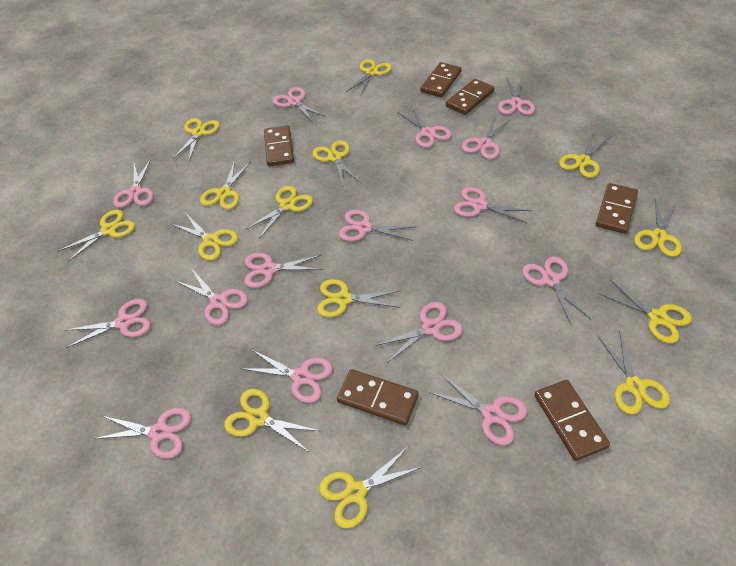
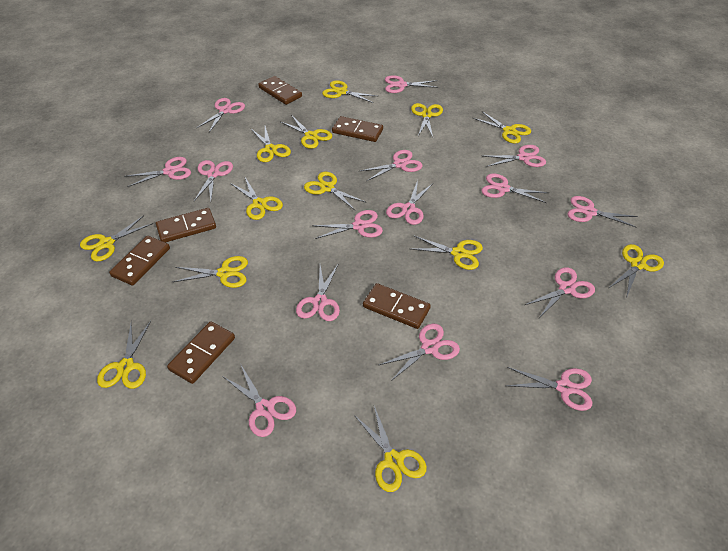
yellow scissors: 14 -> 13

